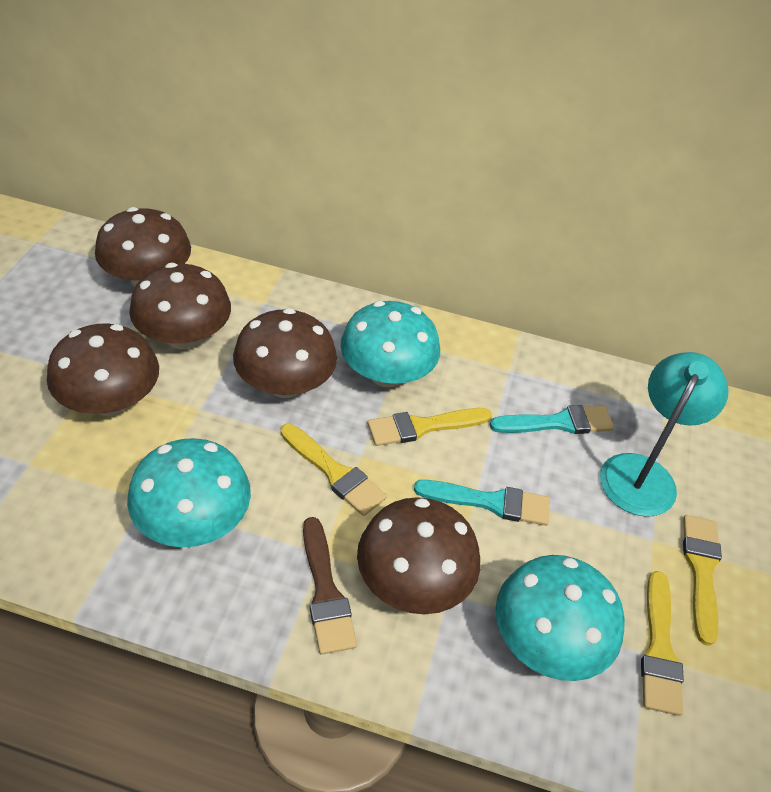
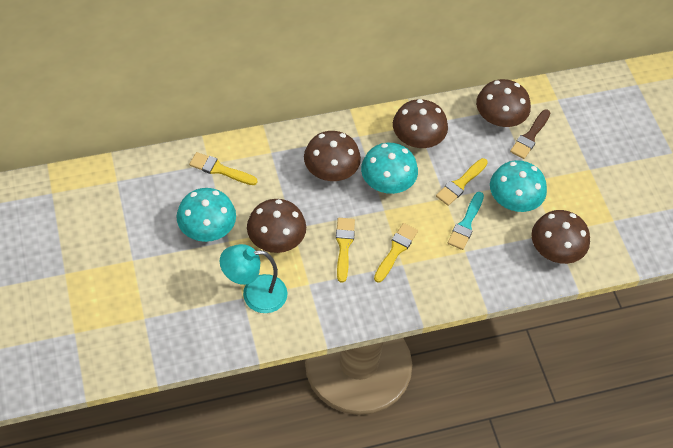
turquoise brush: 2 -> 1

